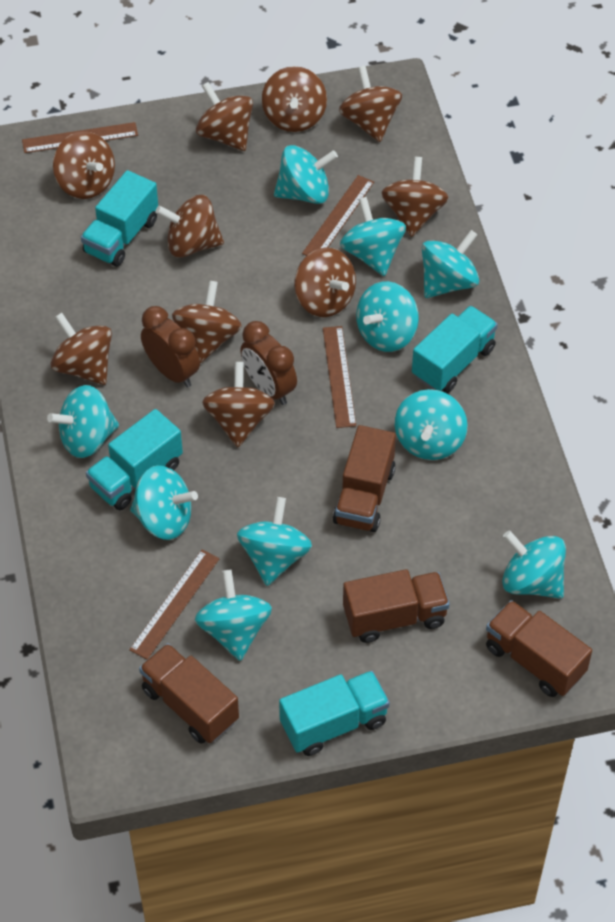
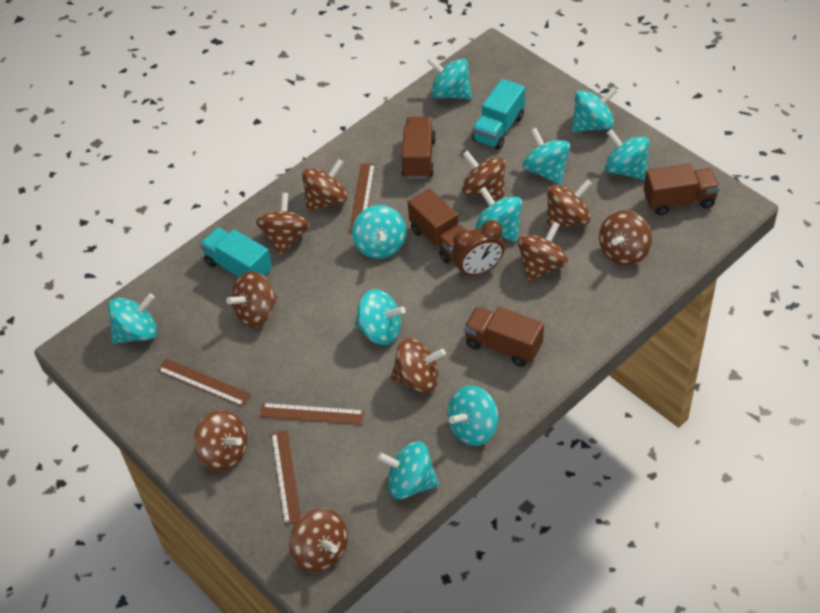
brown clock: 2 -> 1
turquoise truck: 4 -> 2

